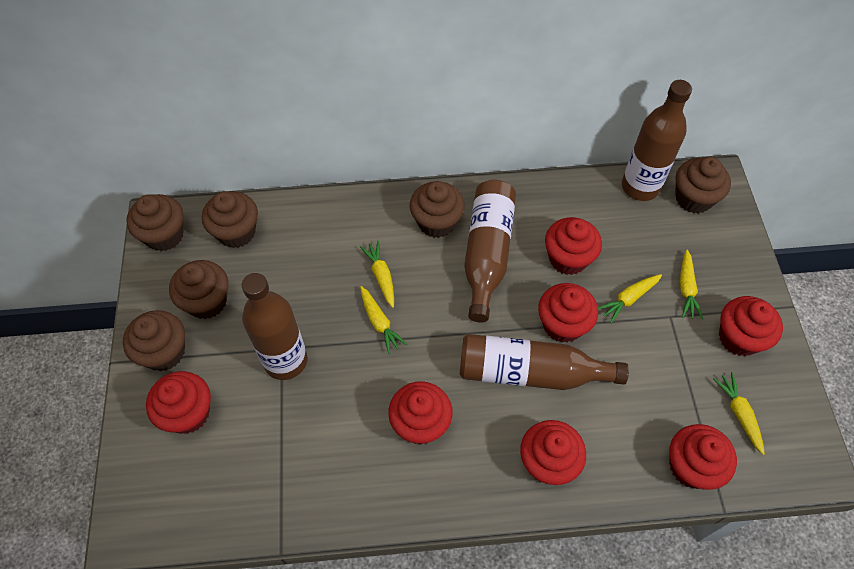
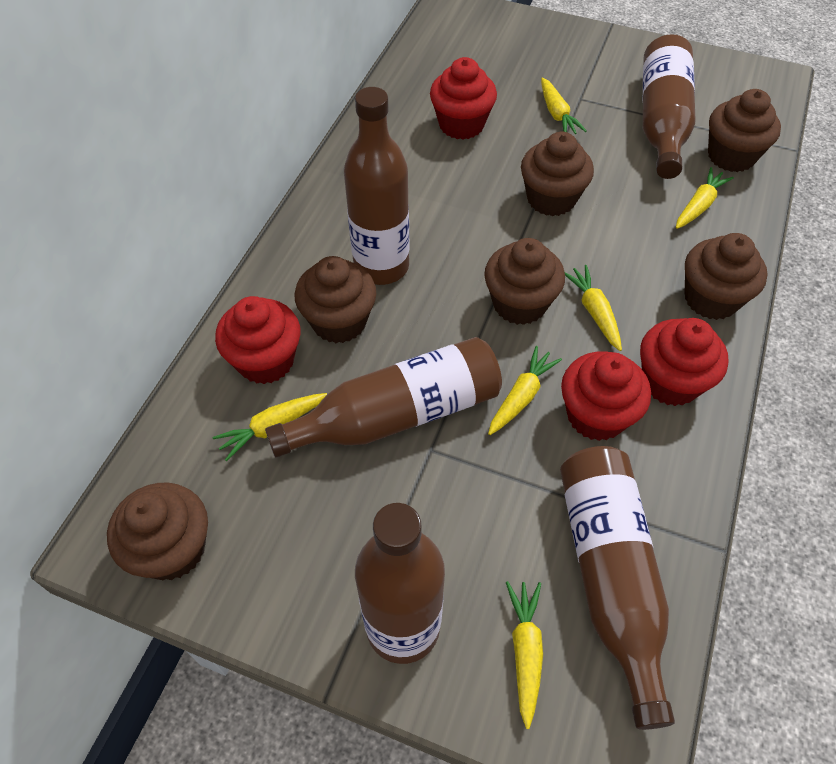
brown bottle: 4 -> 5
red cupcake: 7 -> 4
yellow carrot: 5 -> 6

